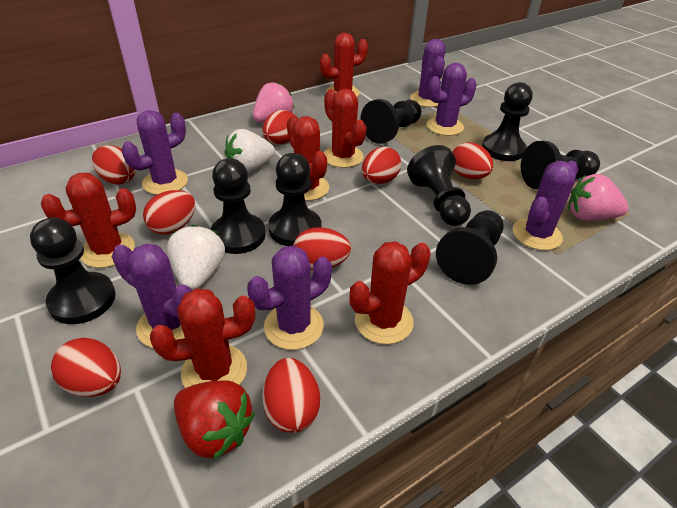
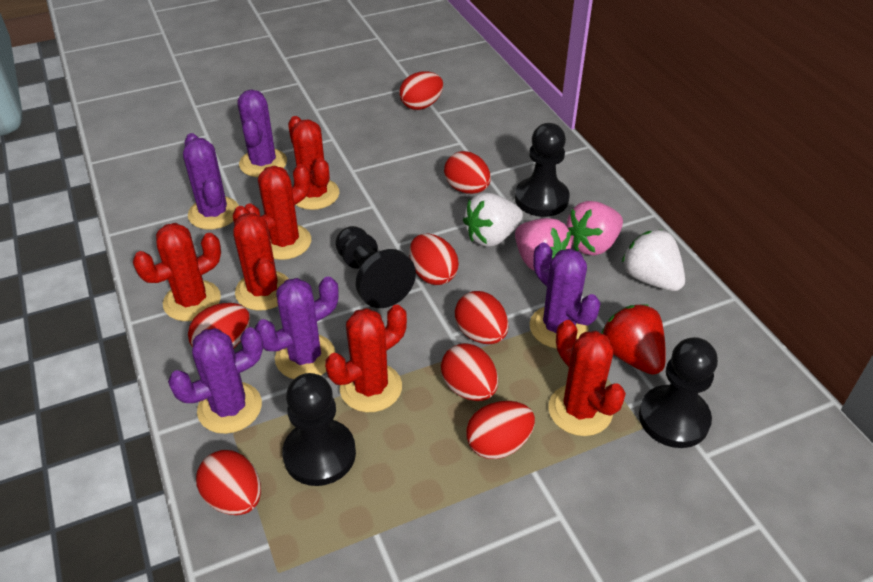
black pawn: 8 -> 4
purple cactus: 6 -> 5

